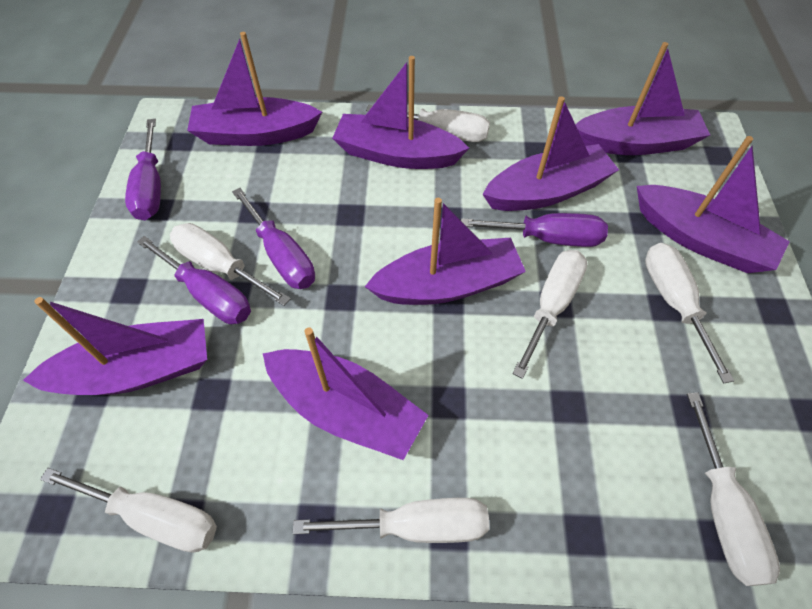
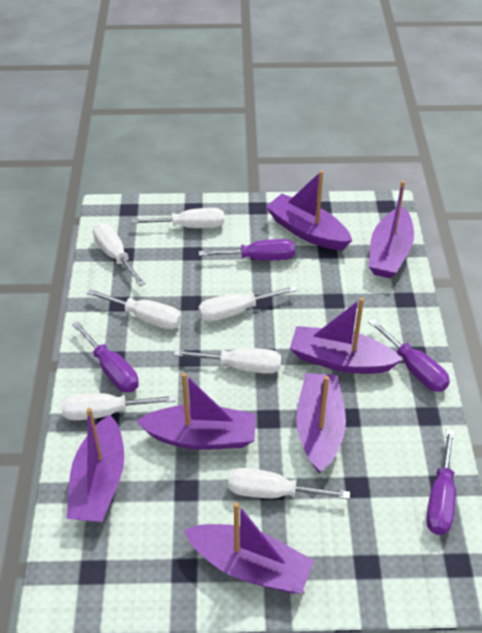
purple boat: 8 -> 7

